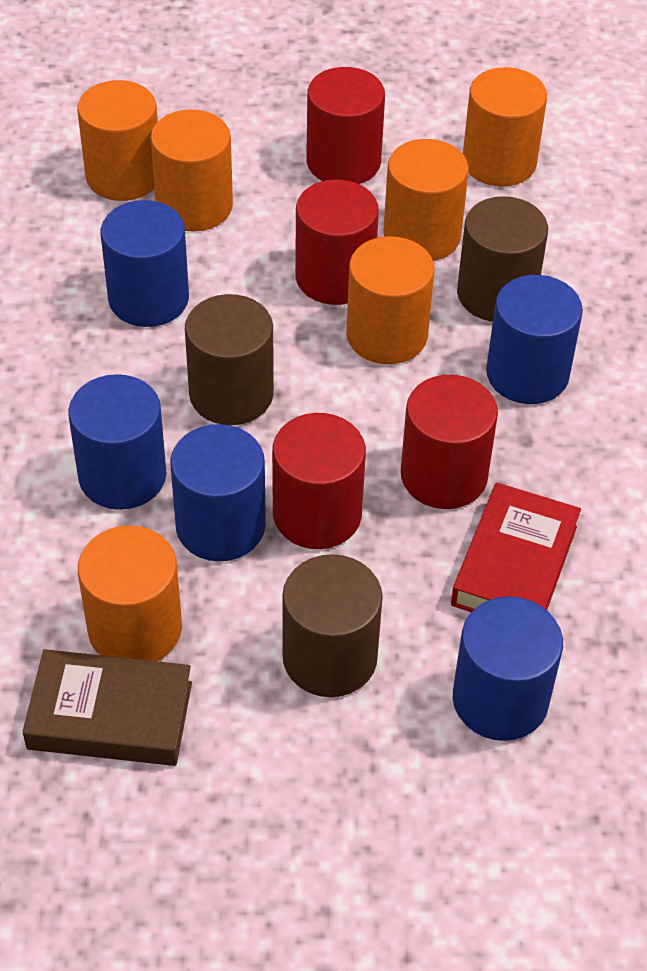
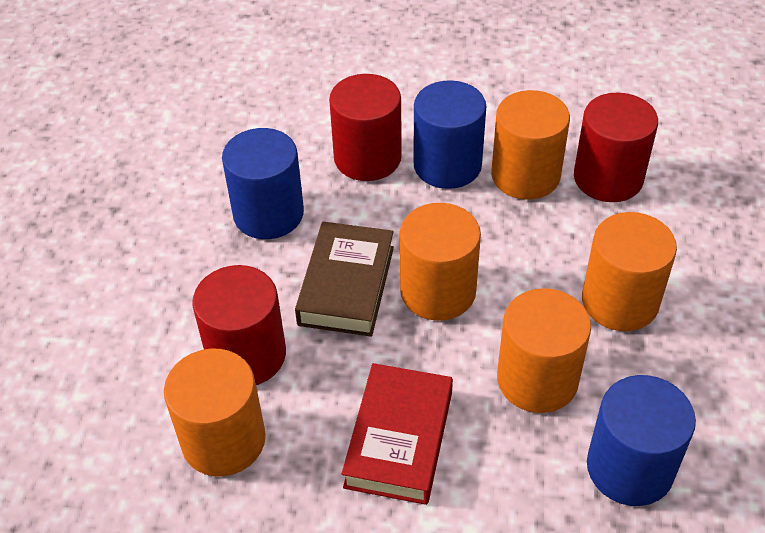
blue cylinder: 5 -> 3
brown cylinder: 3 -> 0
orange cylinder: 6 -> 5
red cylinder: 4 -> 3

